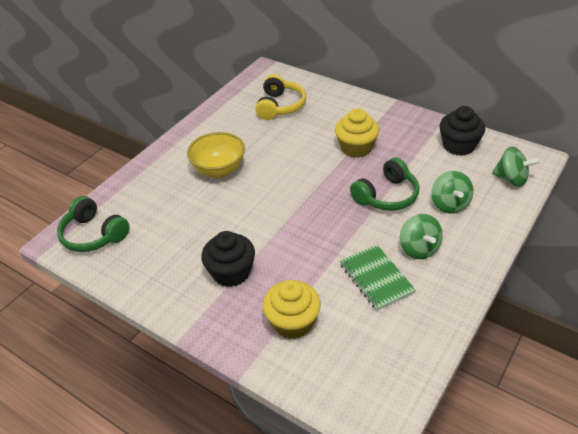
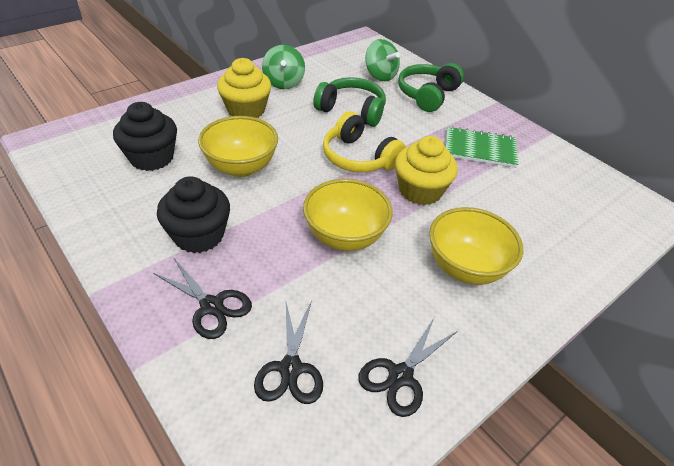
black scissors: 0 -> 3
green spinning top: 3 -> 2
yellow bowl: 1 -> 3

